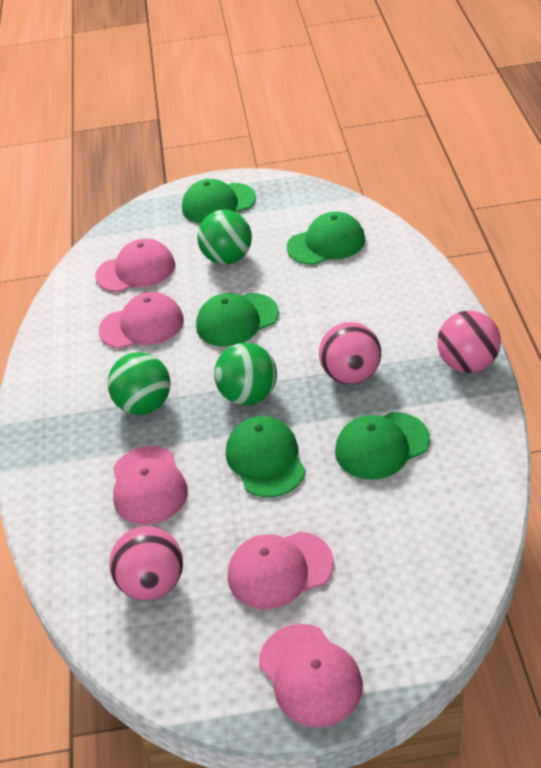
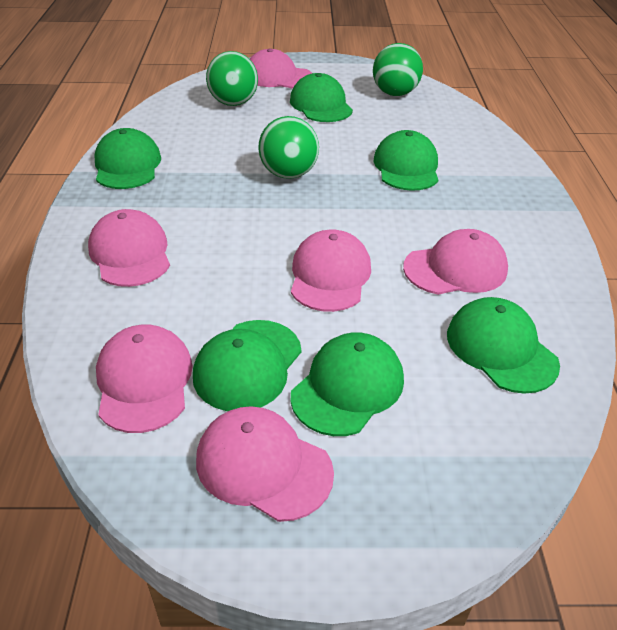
green cap: 5 -> 6
pink ball: 3 -> 0
pink cap: 5 -> 6

